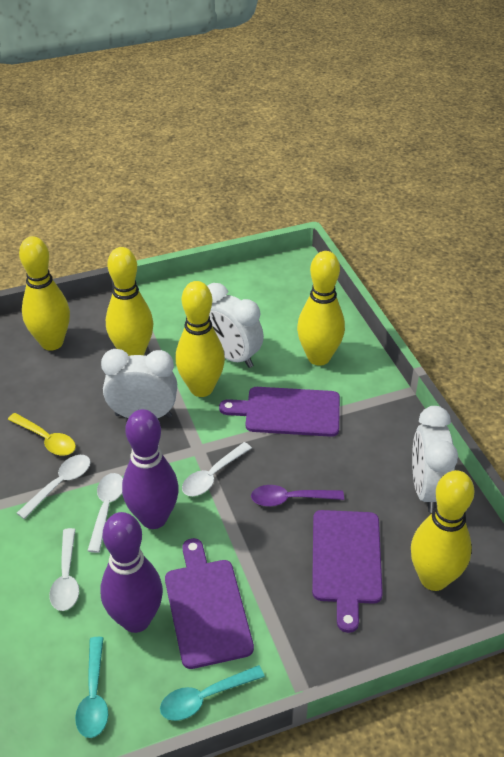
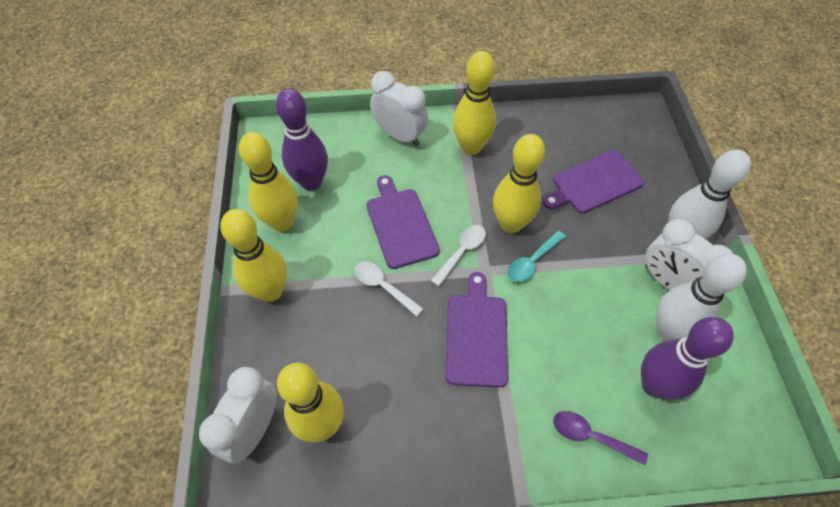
turquoise spoon: 2 -> 1
white bowling pin: 0 -> 2
white spoon: 4 -> 2
yellow spoon: 1 -> 0

